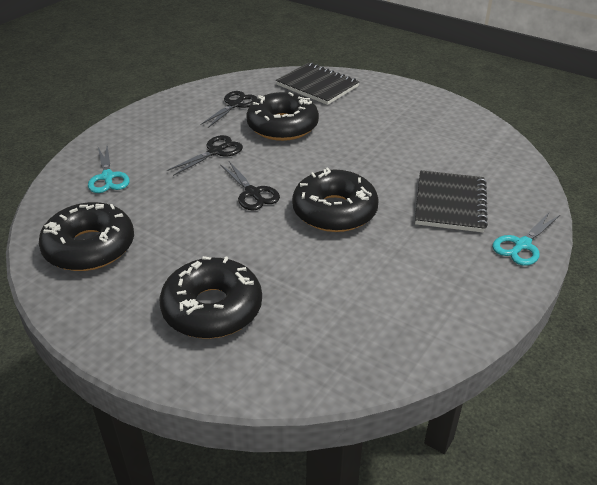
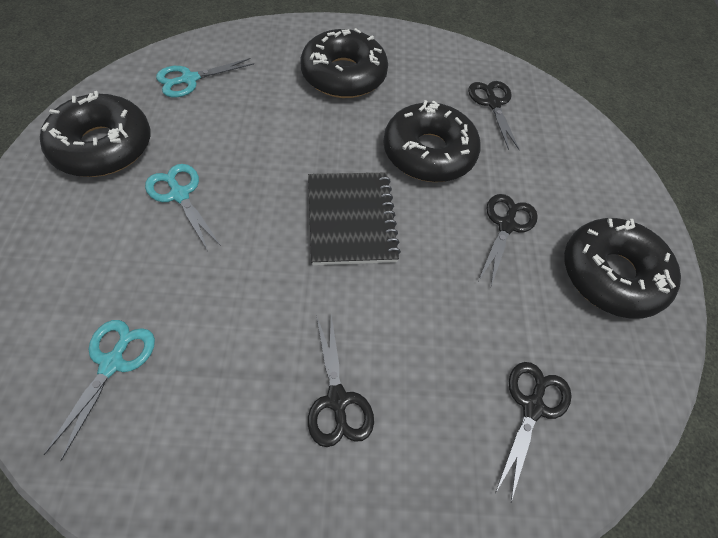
black notebook: 2 -> 1
black scissors: 3 -> 4
turquoise scissors: 2 -> 3

